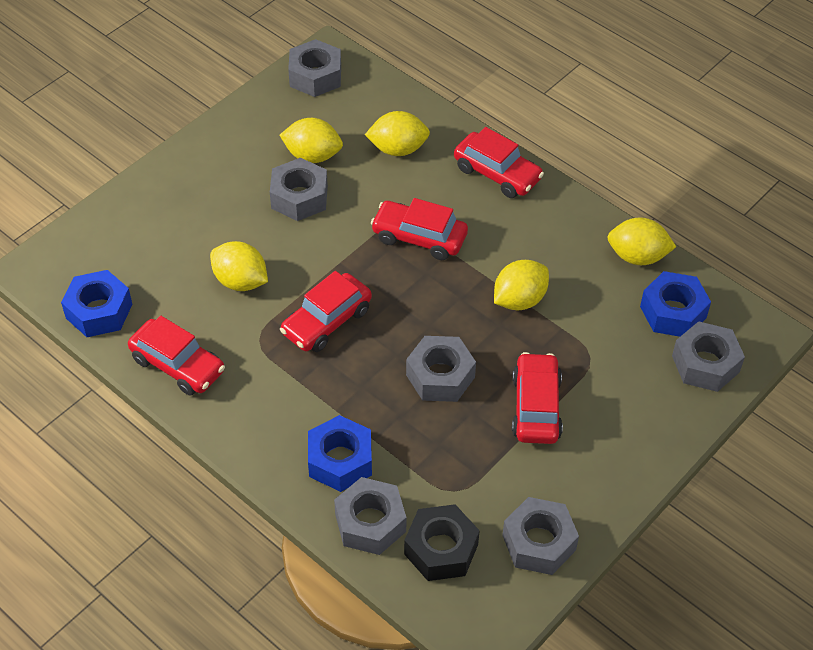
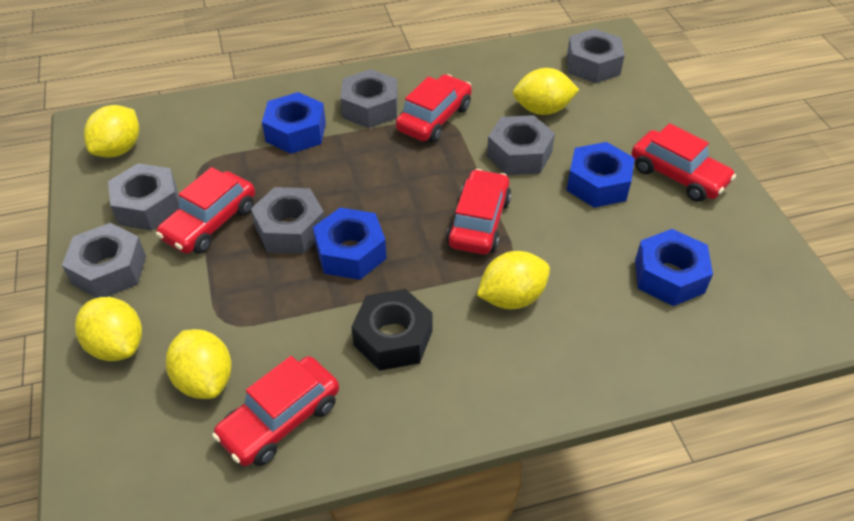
blue nut: 3 -> 4

